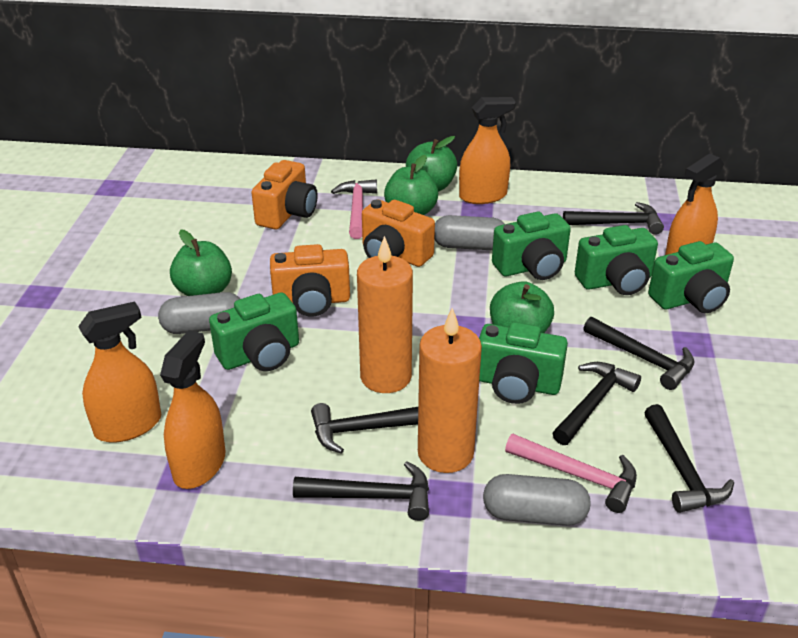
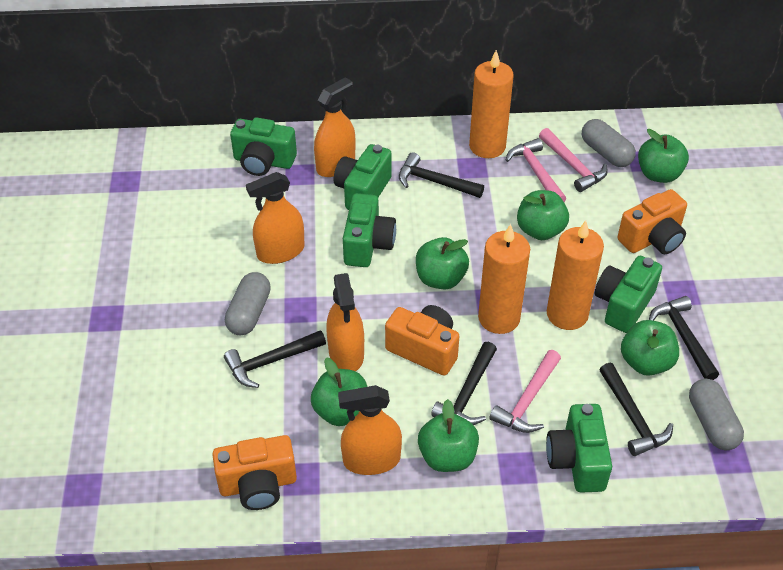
black hammer: 6 -> 5
green apple: 4 -> 6
orange candle: 2 -> 3
pink hammer: 2 -> 3

